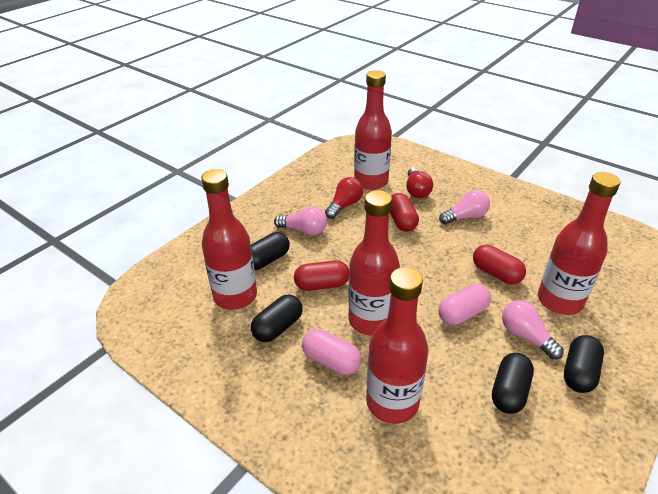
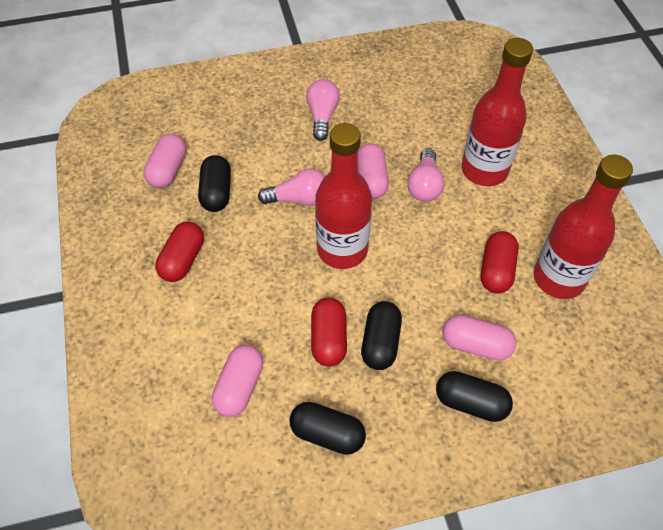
pink capsule: 2 -> 4
red bottle: 5 -> 3
red light bulb: 2 -> 0

